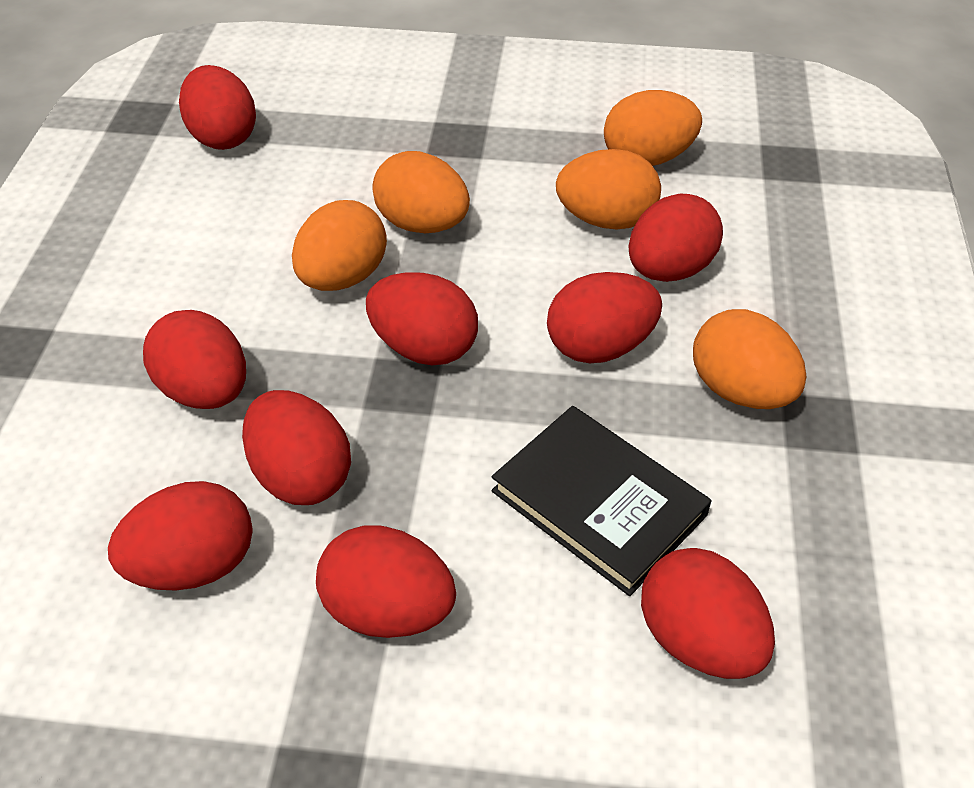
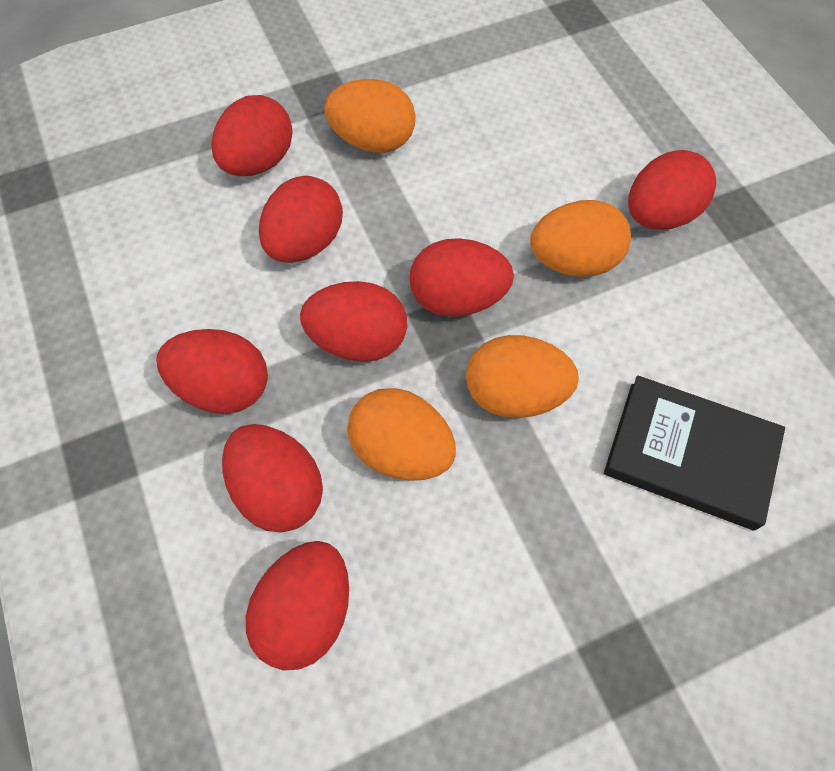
orange egg: 5 -> 4
red egg: 9 -> 8

